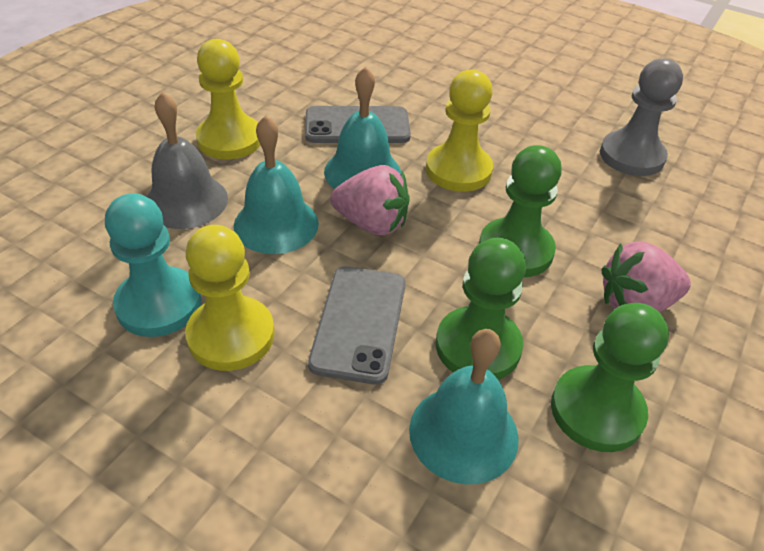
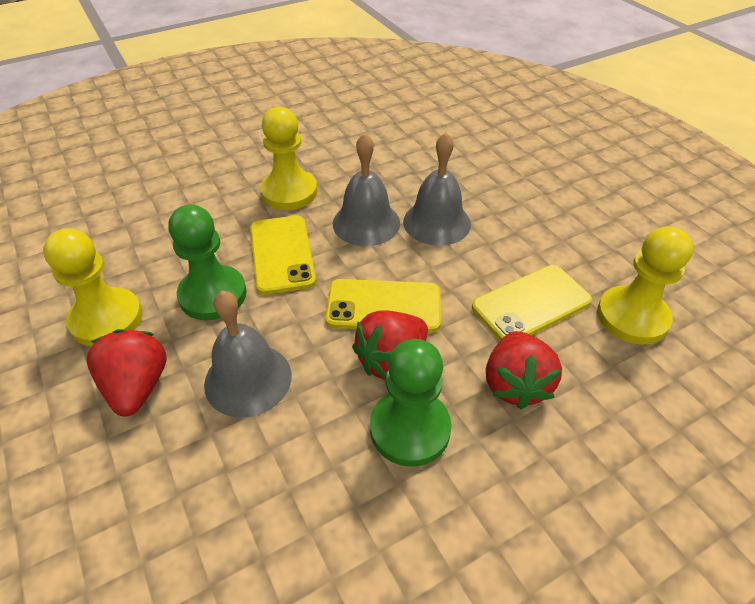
green pawn: 3 -> 2
grey bell: 1 -> 3
grey pawn: 1 -> 0
grey phone: 2 -> 0
pink strawberry: 2 -> 0
red strawberry: 0 -> 3
turquoise bell: 3 -> 0
turquoise pawn: 1 -> 0
yellow phone: 0 -> 3

